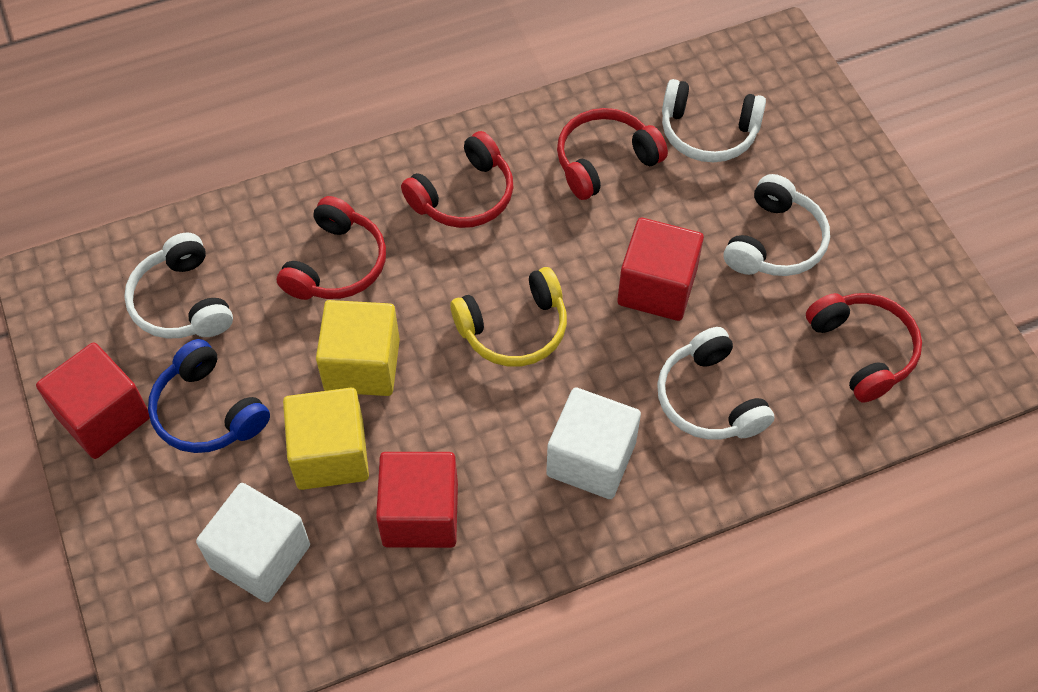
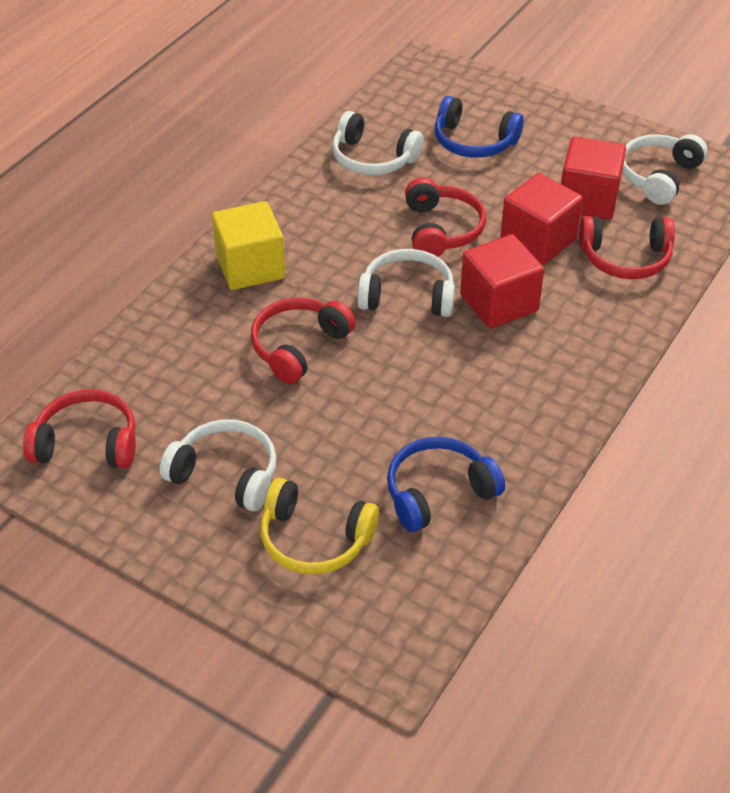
blue headphones: 1 -> 2
white cube: 2 -> 0
yellow cube: 2 -> 1

